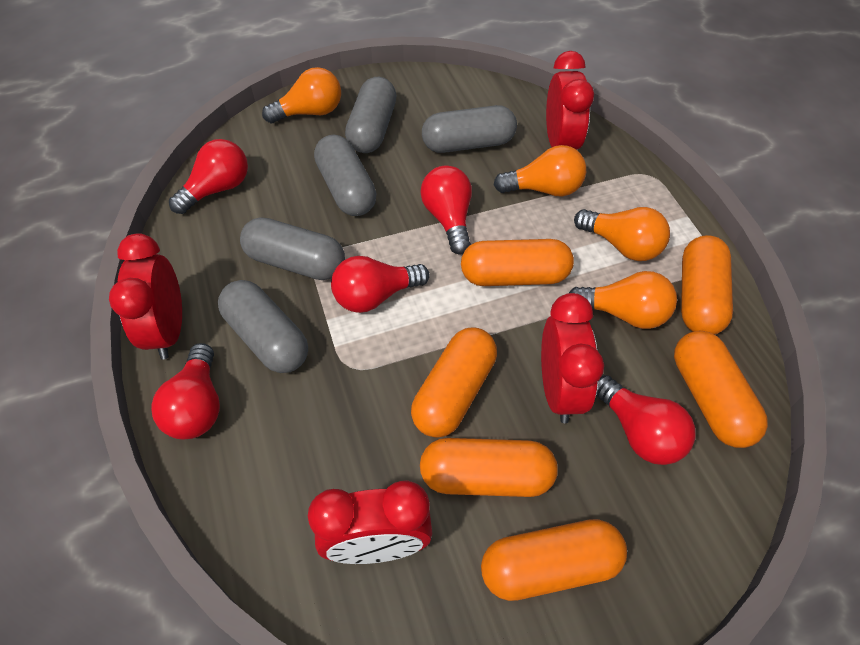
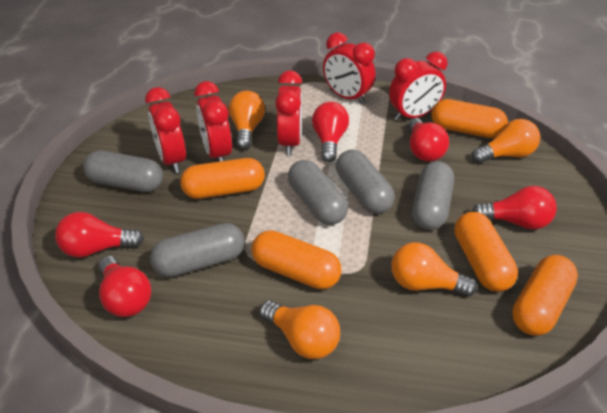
orange capsule: 6 -> 5
red clock: 4 -> 5

